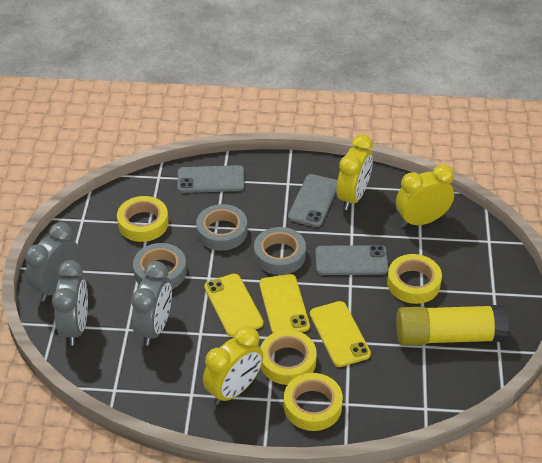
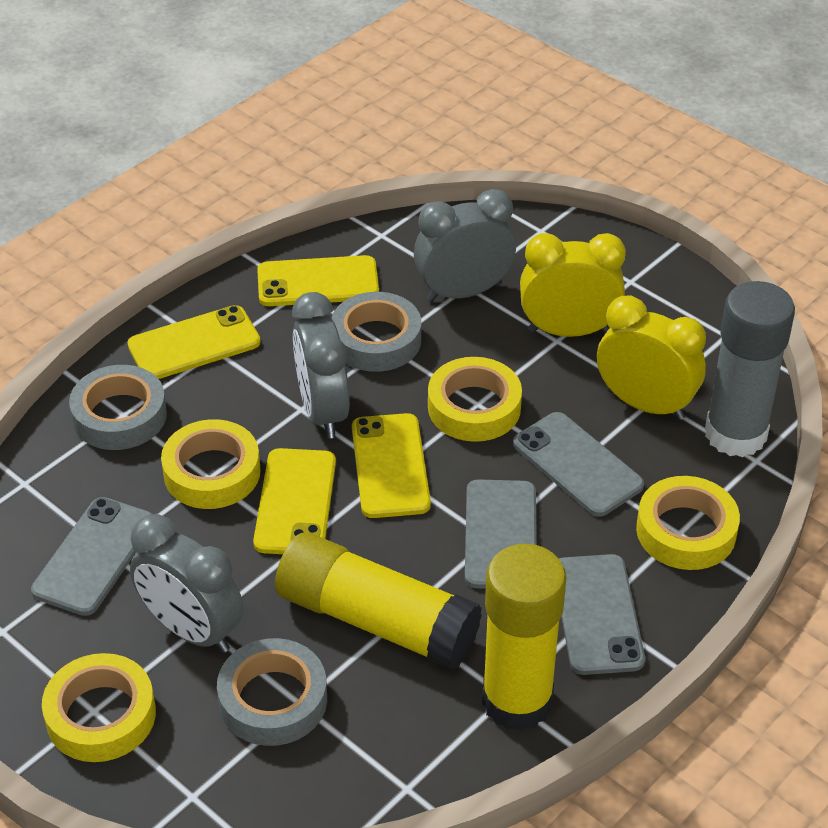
grey glue stick: 0 -> 1
grey phone: 3 -> 4
yellow clock: 3 -> 2
yellow glue stick: 1 -> 2
yellow phone: 3 -> 4

